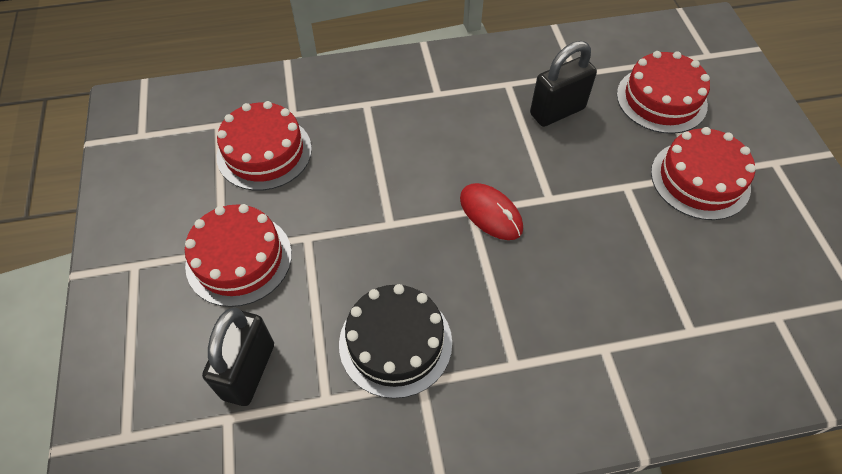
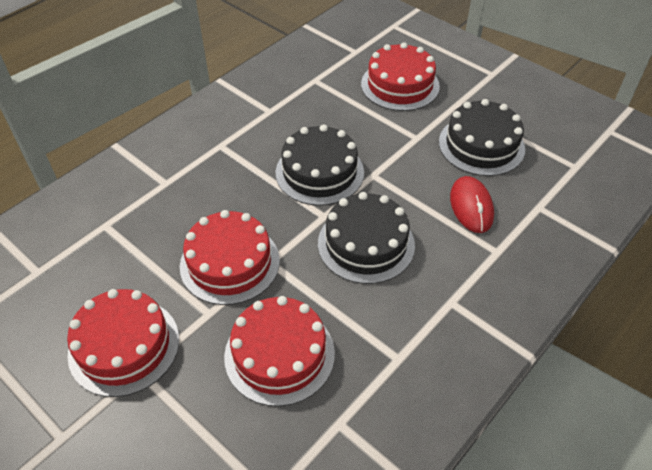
black cake: 1 -> 3
black padlock: 2 -> 0

